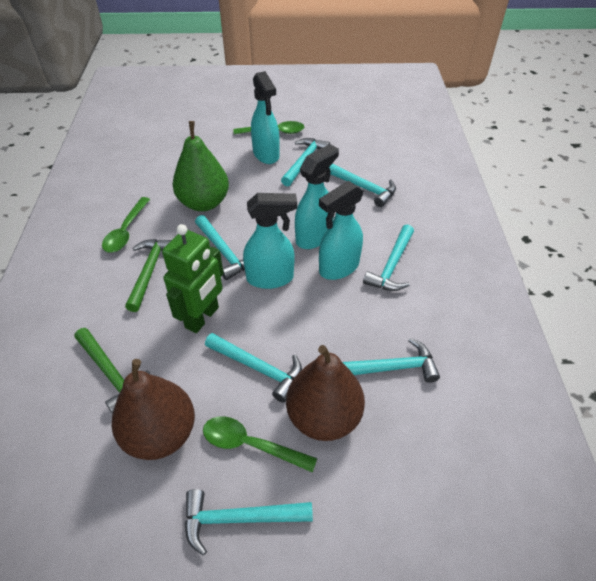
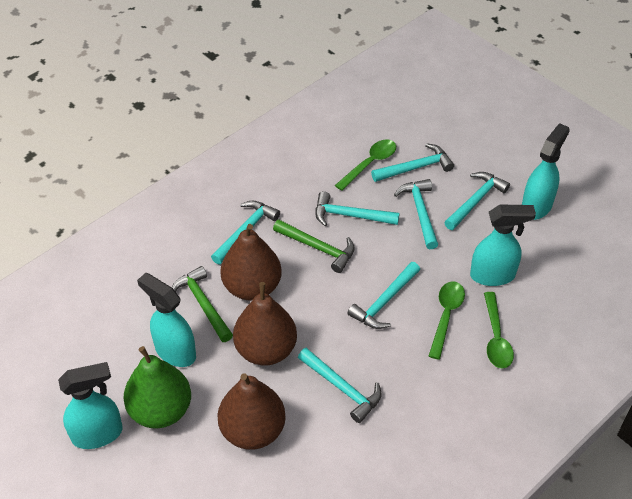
brown pear: 2 -> 3
green robot: 1 -> 0

